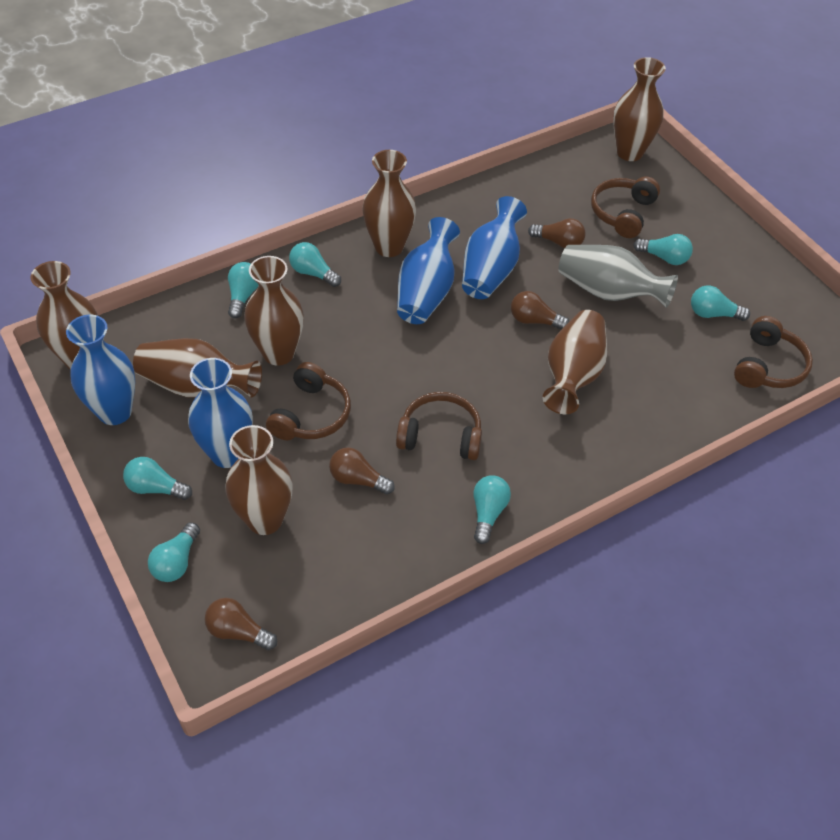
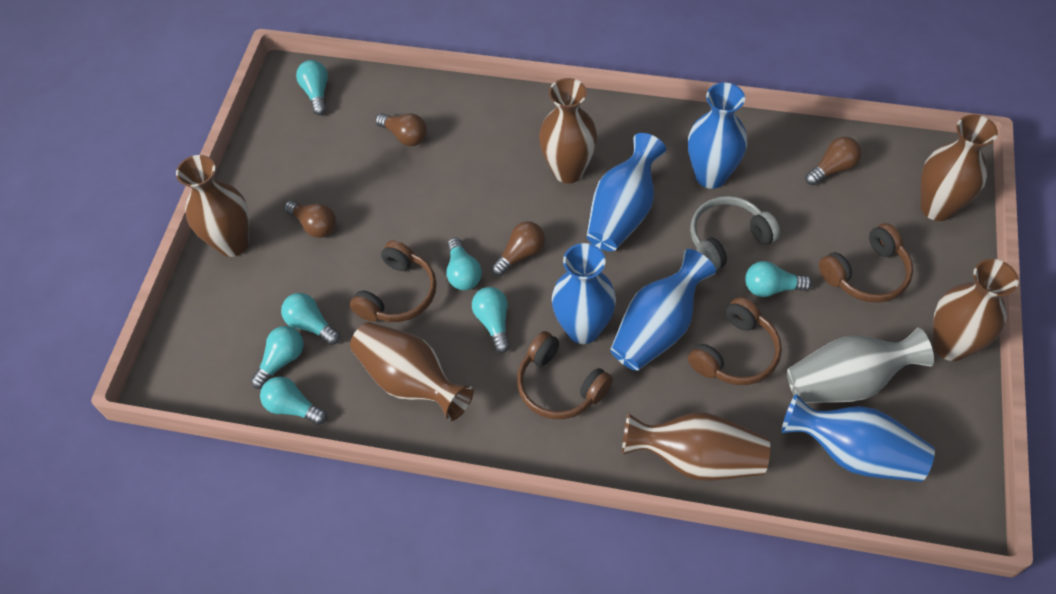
blue vase: 4 -> 5
brown vase: 7 -> 6
grey headphones: 0 -> 1

